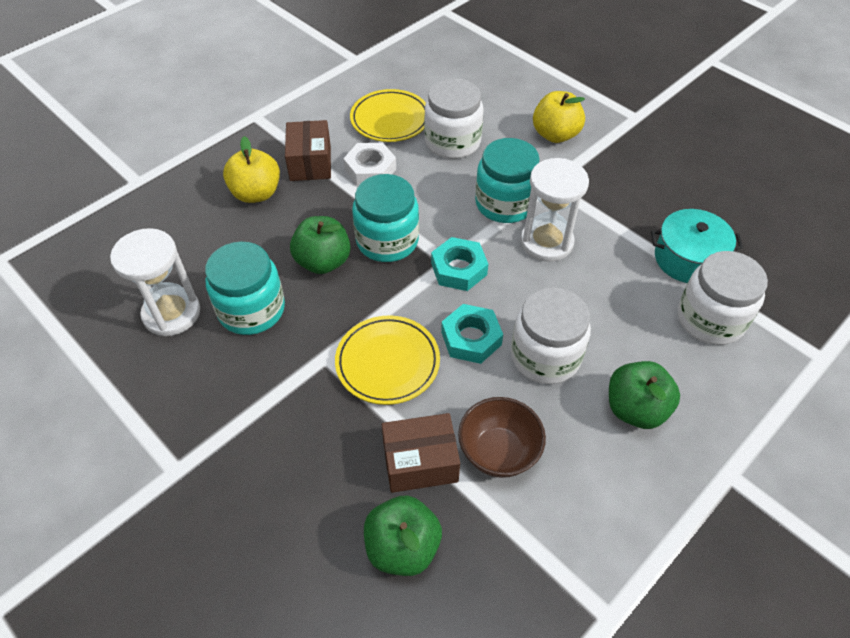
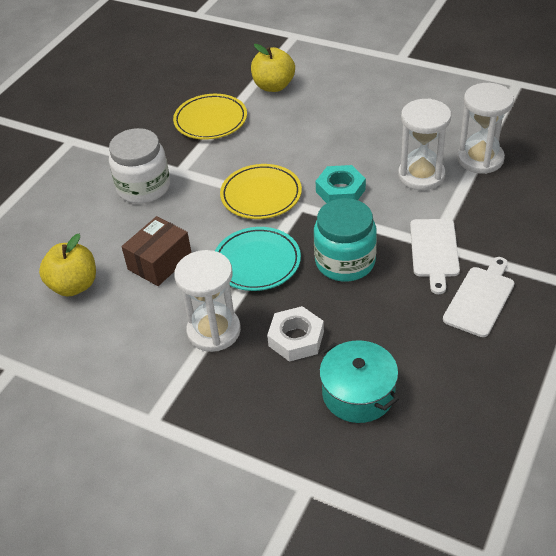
brown bowl: 1 -> 0
brown box: 2 -> 1
green apple: 3 -> 0
turquoise jar: 3 -> 1
turquoise nut: 2 -> 1
turquoise plate: 0 -> 1
white cutting board: 0 -> 2
white hourglass: 2 -> 3
white jar: 3 -> 1

